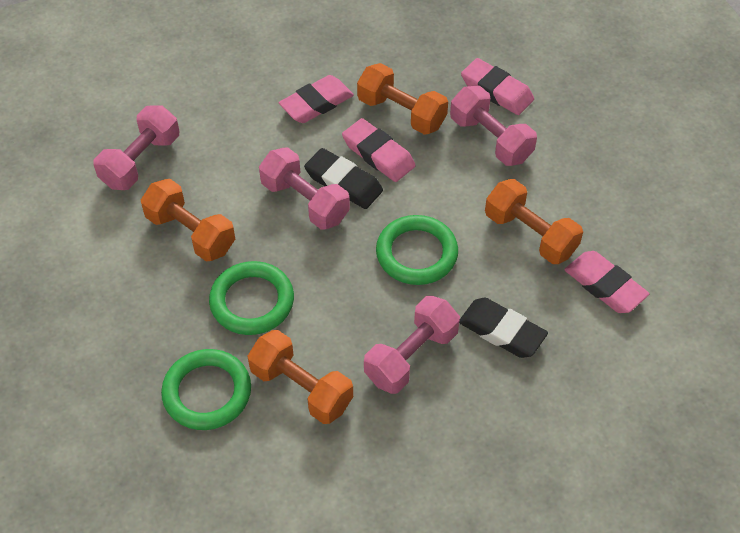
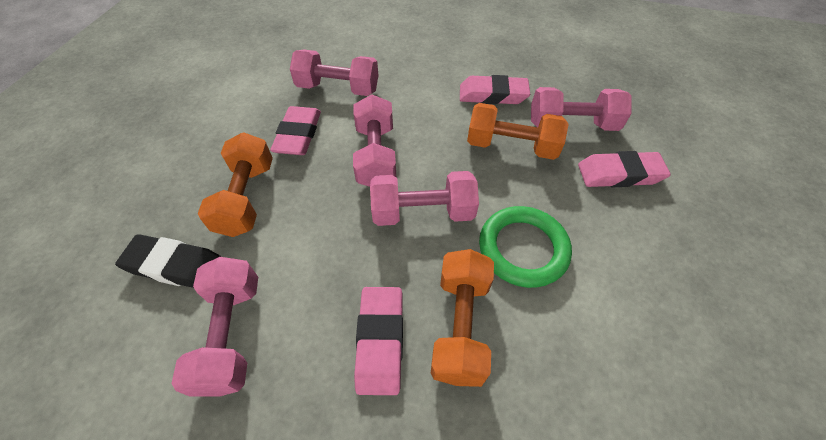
black eraser: 2 -> 1
green ring: 3 -> 1
orange dumbbell: 4 -> 3
pink dumbbell: 4 -> 5

